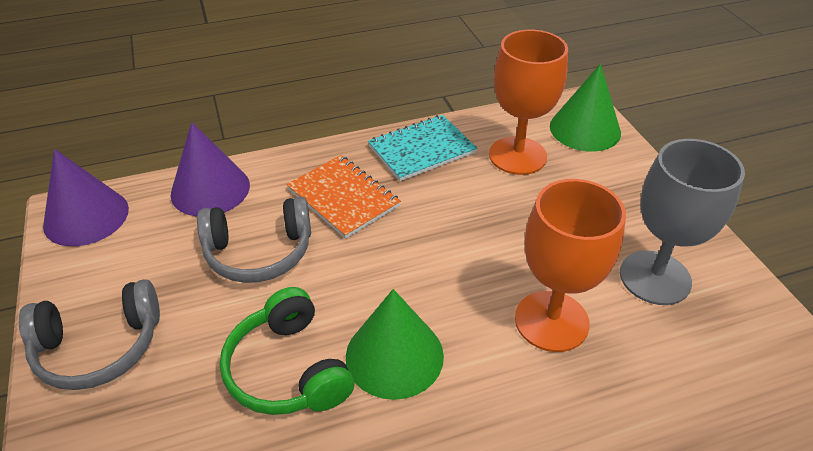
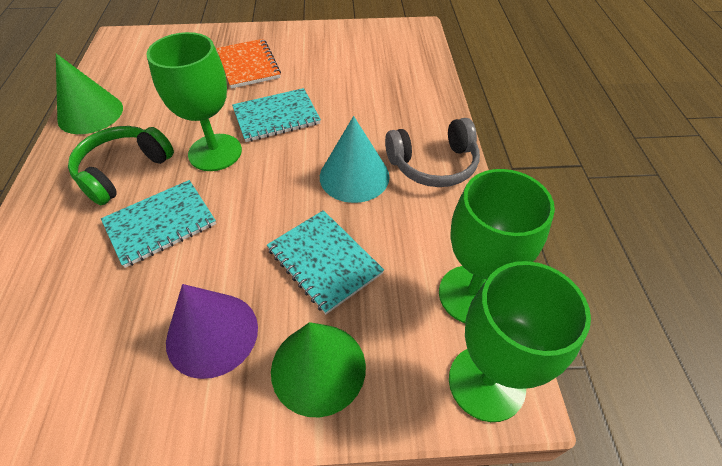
green goblet: 0 -> 3
grey goblet: 1 -> 0
grey headphones: 2 -> 1
orange goblet: 2 -> 0
purple cone: 2 -> 1
turquoise cone: 0 -> 1
turquoise notebook: 1 -> 3

